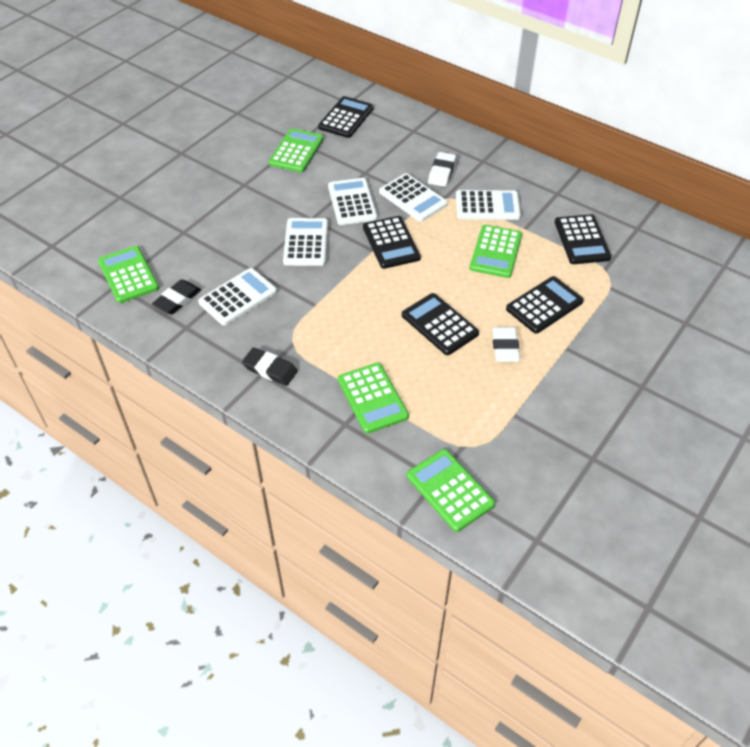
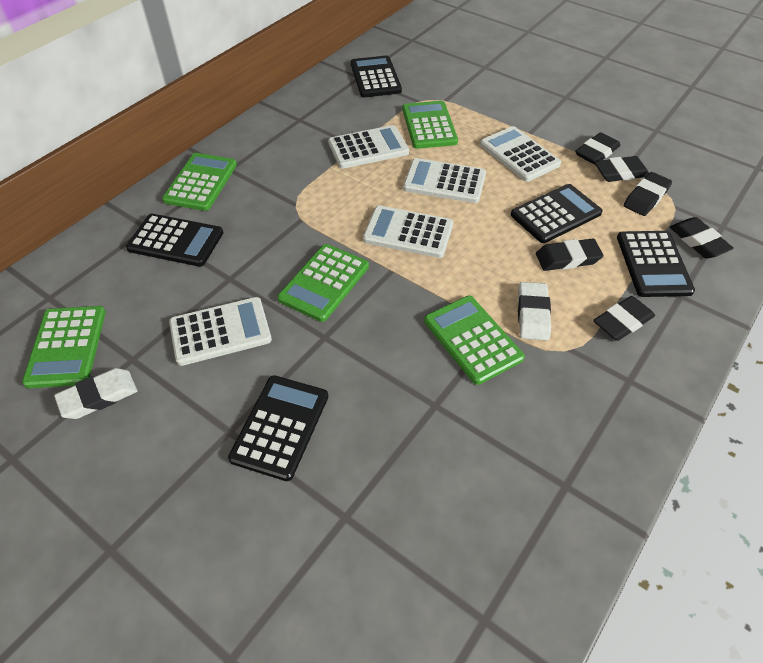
black eraser: 2 -> 6

